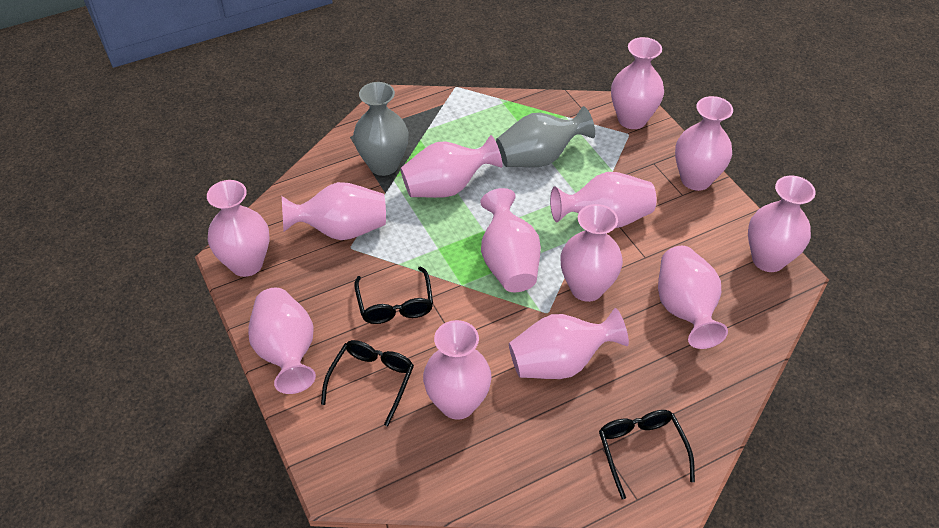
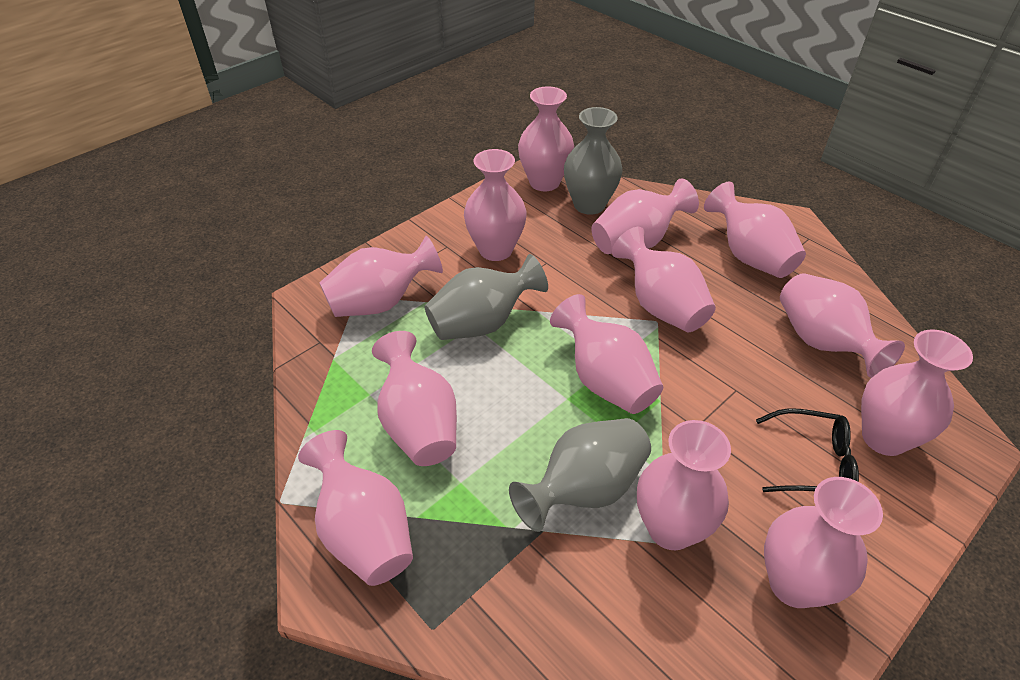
black glasses: 3 -> 1
grey vase: 2 -> 3

